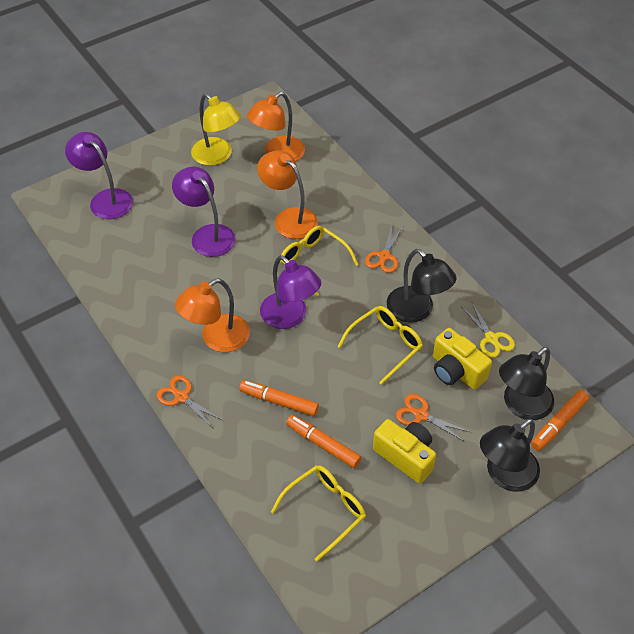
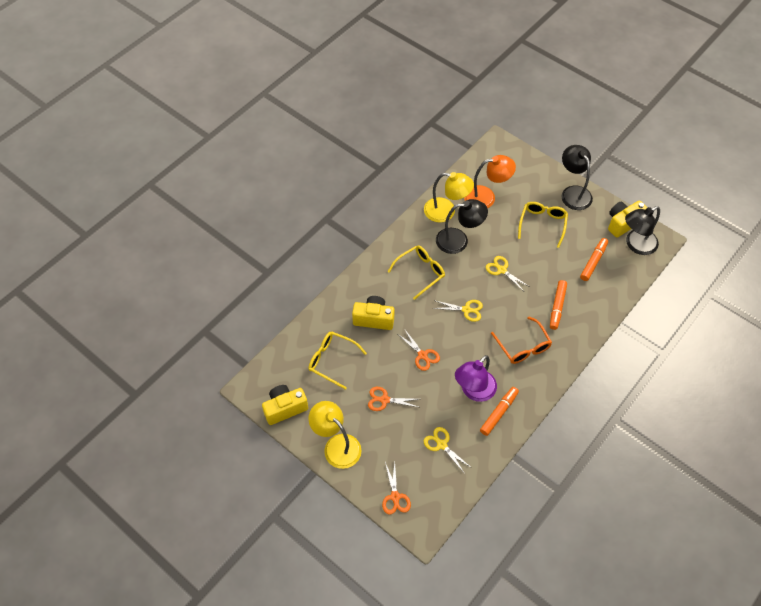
orange glasses: 0 -> 1
orange lamp: 3 -> 1
purple lamp: 3 -> 1
yellow camera: 2 -> 3
yellow lamp: 1 -> 2
yellow scissors: 1 -> 3

